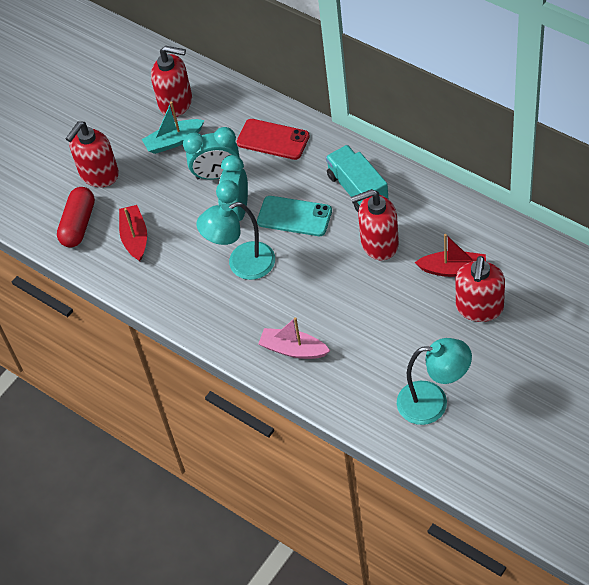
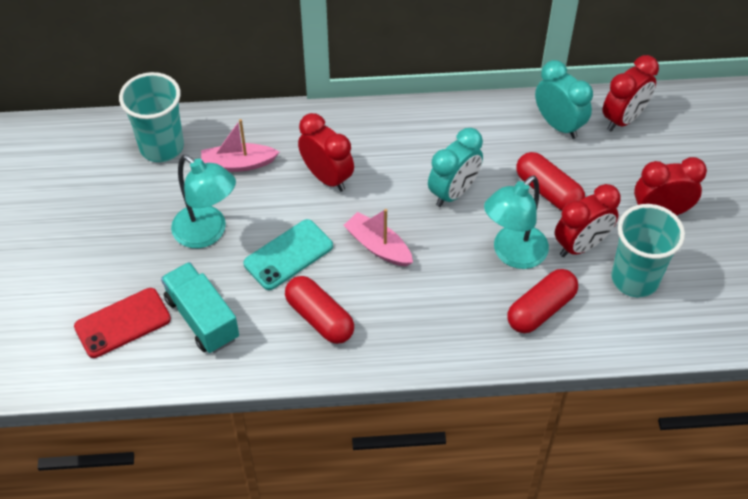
pink boat: 1 -> 2
red boat: 2 -> 0
red capsule: 1 -> 3
red clock: 0 -> 4
red soap dispenser: 4 -> 0
turquoise boat: 1 -> 0
turquoise cup: 0 -> 2

